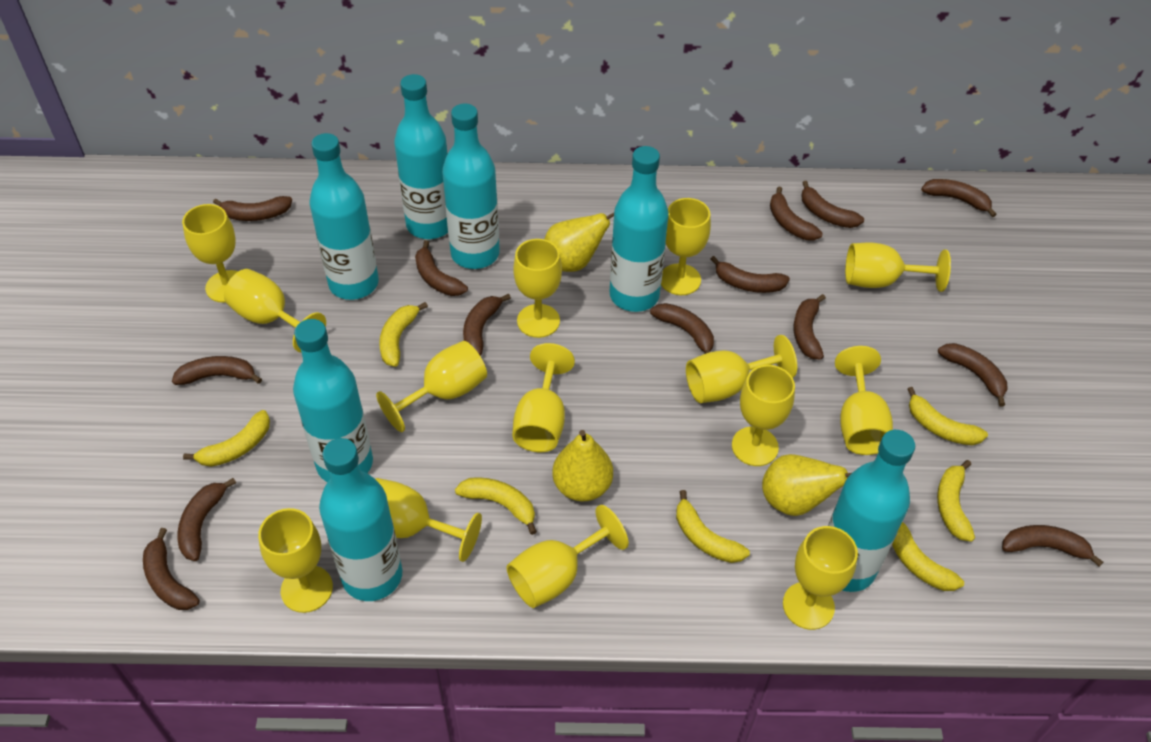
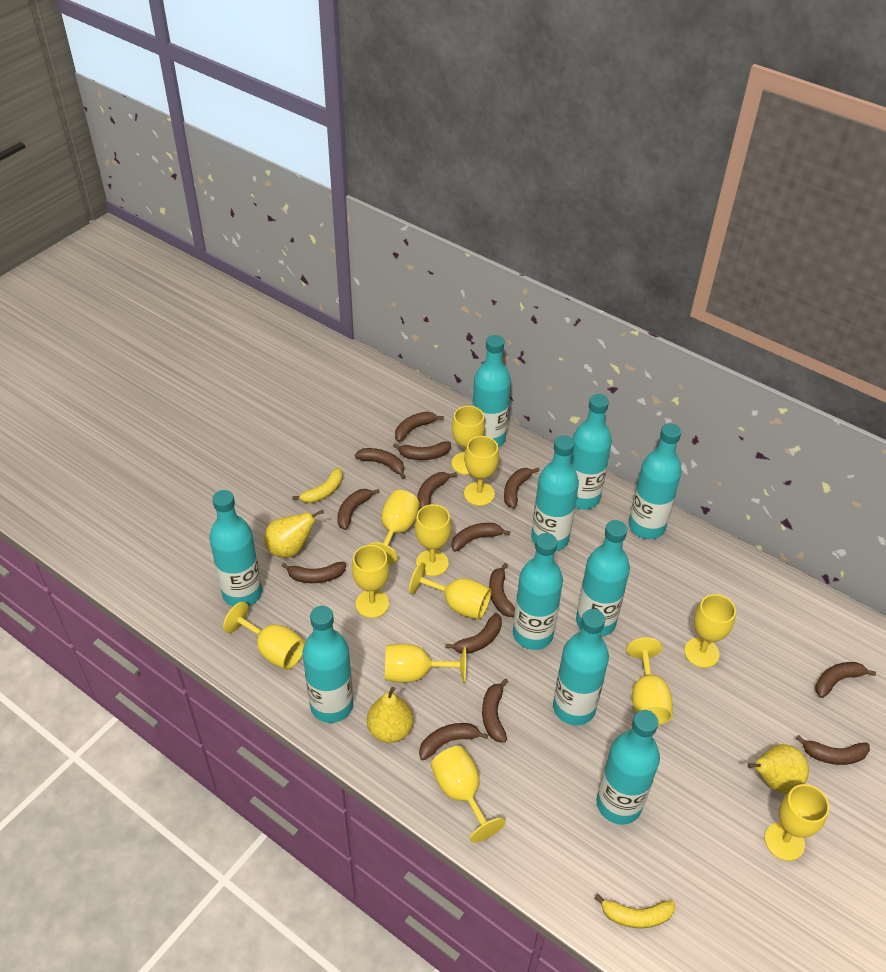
turquoise bottle: 7 -> 10
yellow banana: 7 -> 2
yellow goblet: 14 -> 12

